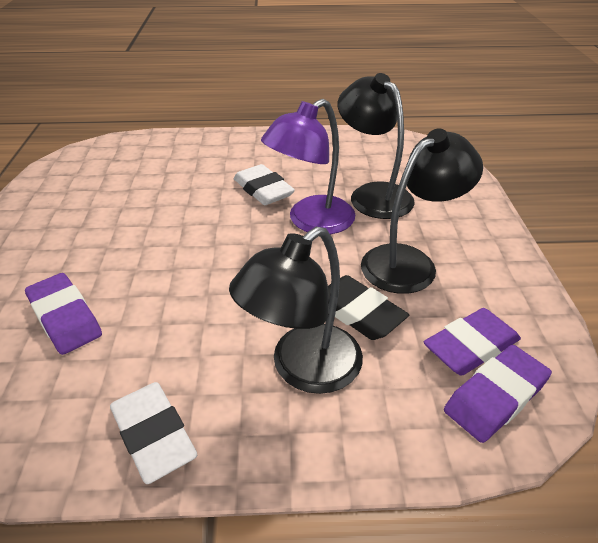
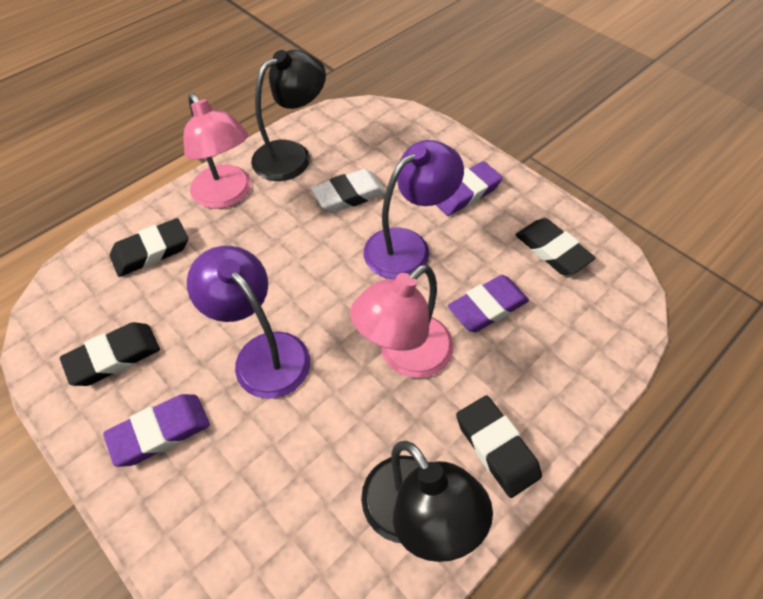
black eraser: 1 -> 4
black lamp: 3 -> 2
pink lamp: 0 -> 2
purple lamp: 1 -> 2
white eraser: 2 -> 1

